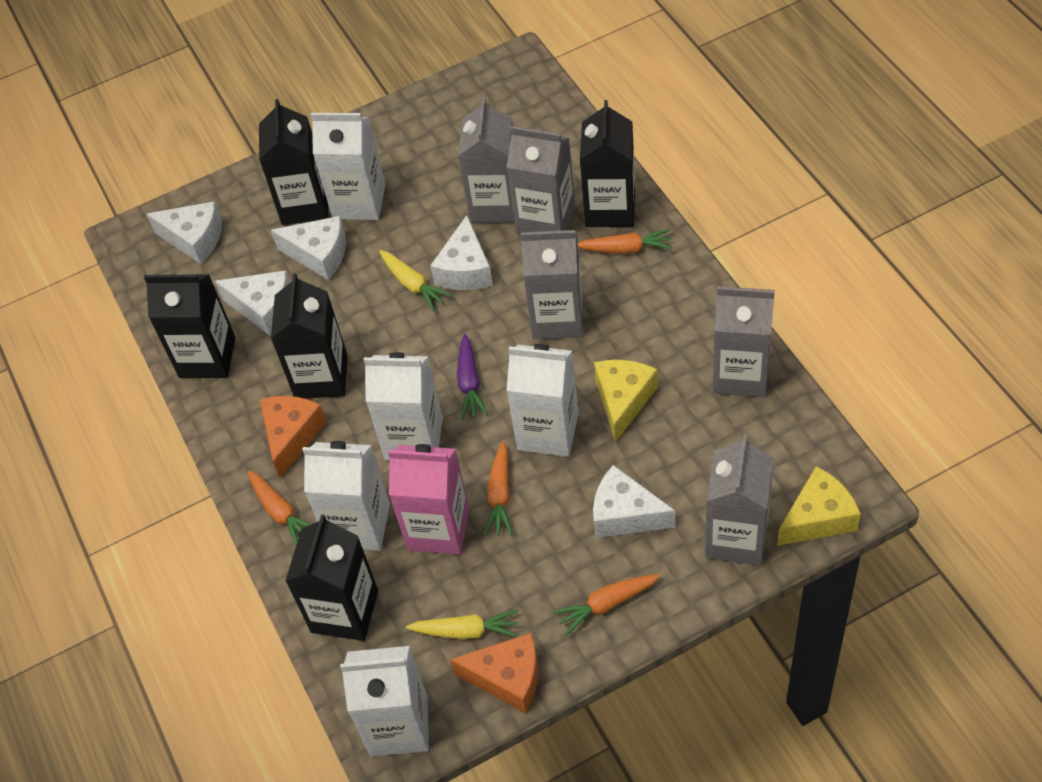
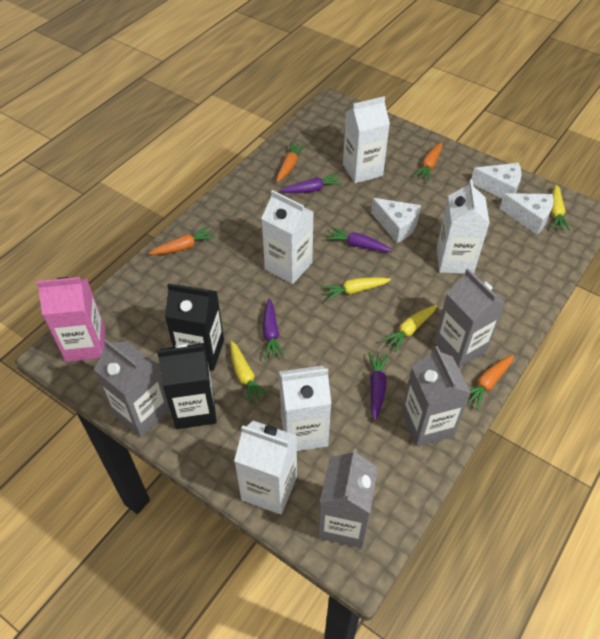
black carton: 5 -> 2
grey carton: 5 -> 4
orange cheese: 2 -> 0
purple carrot: 1 -> 4
white cheese: 5 -> 3
yellow carrot: 2 -> 4
yellow cheese: 2 -> 0

